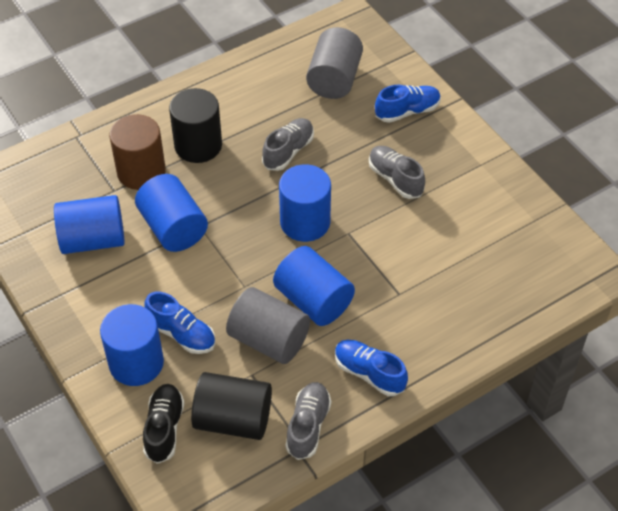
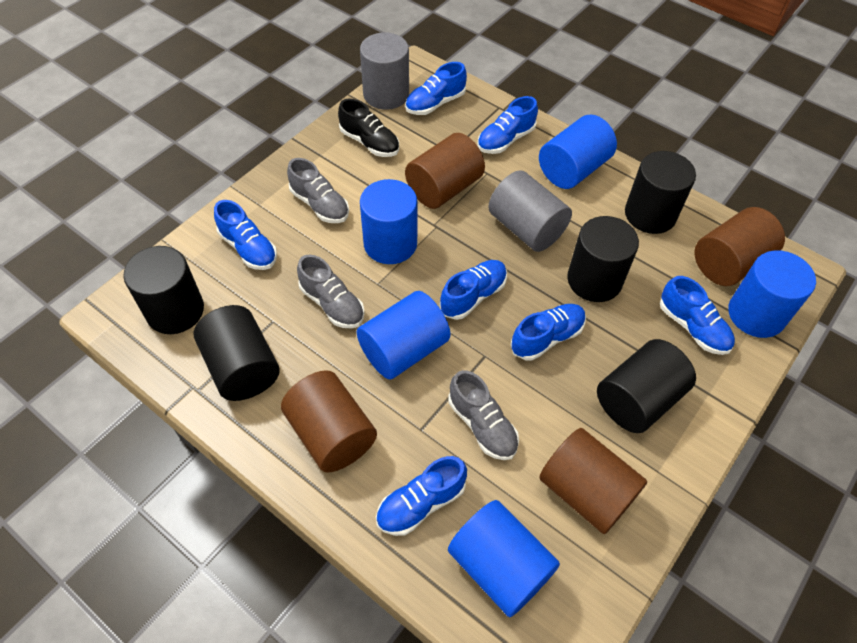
black cylinder: 2 -> 5
blue shoe: 3 -> 7
brown cylinder: 1 -> 4

